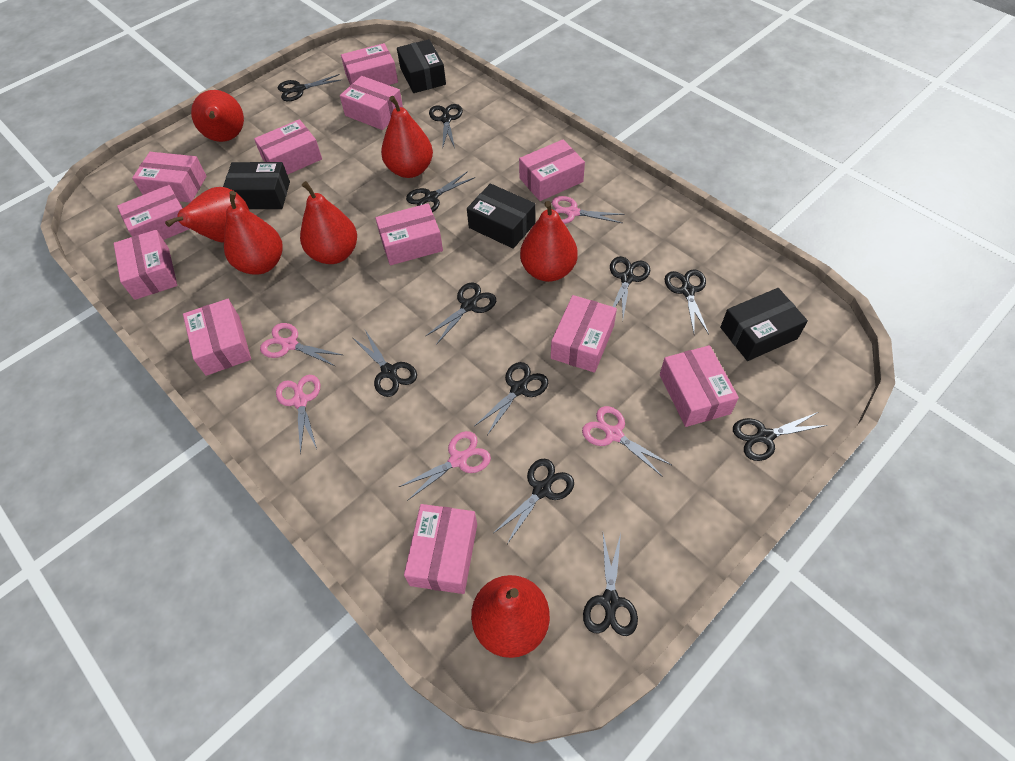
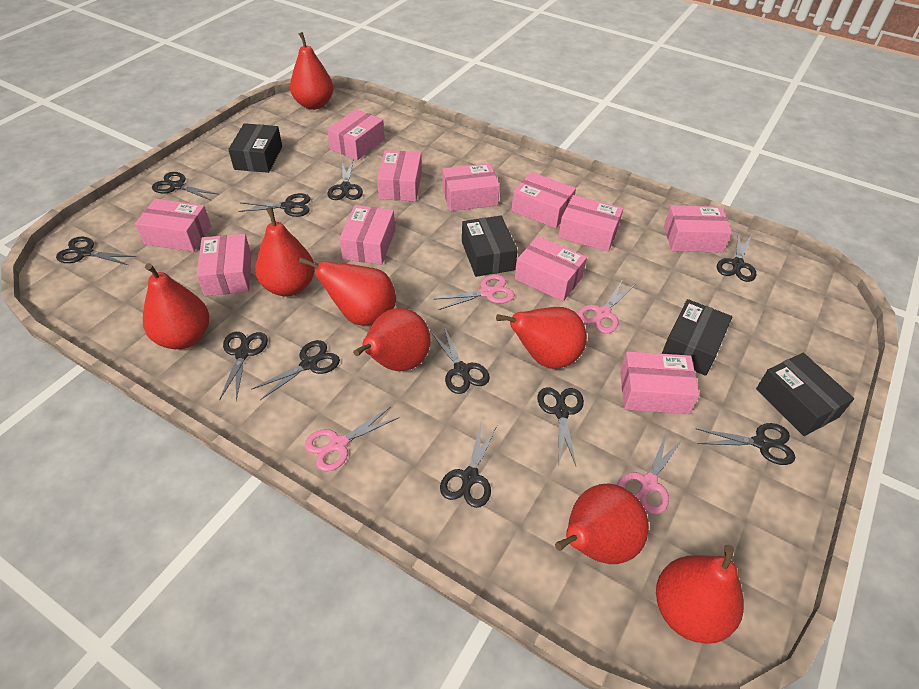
pink box: 12 -> 11
pink scissors: 5 -> 4
red pear: 7 -> 8

